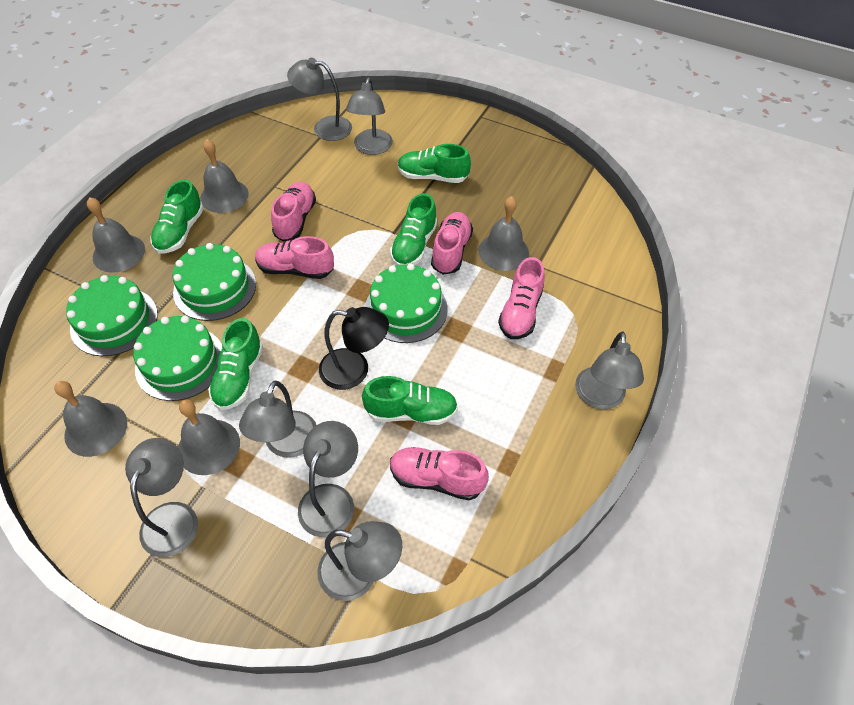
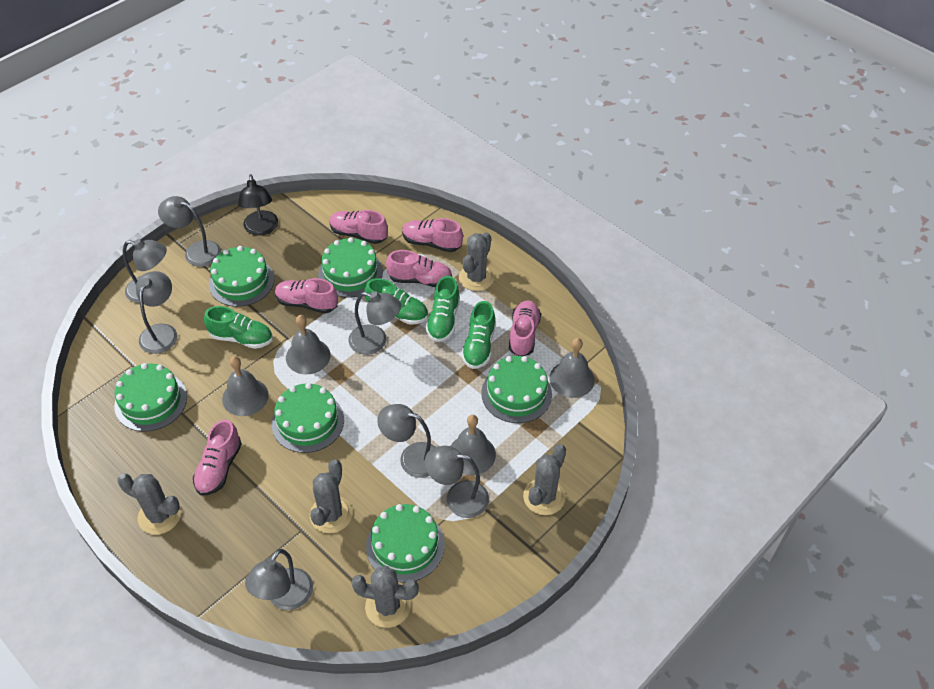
green cake: 4 -> 6
green shoe: 5 -> 4
grey bell: 5 -> 4
grey cactus: 0 -> 5
pink shoe: 5 -> 6

